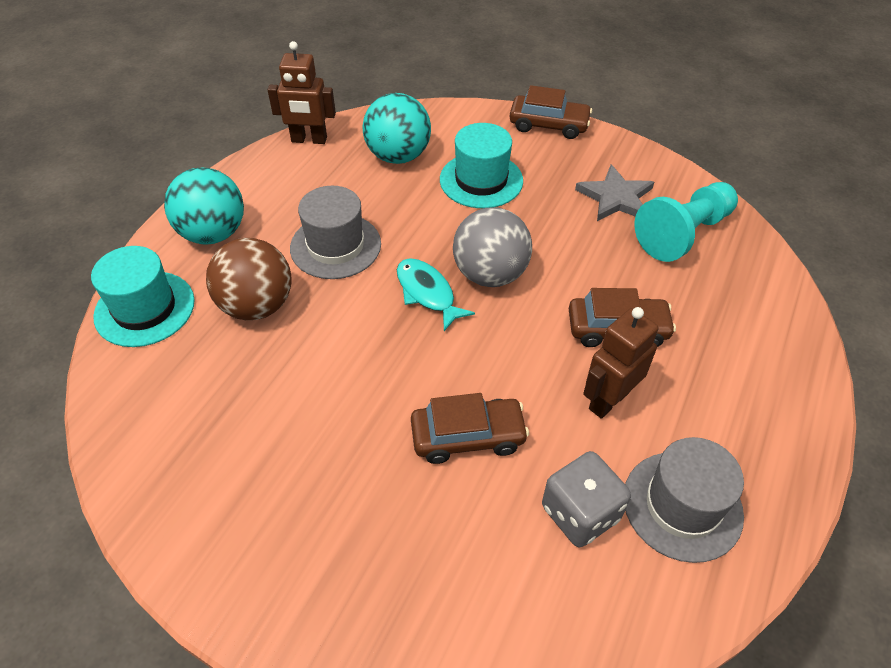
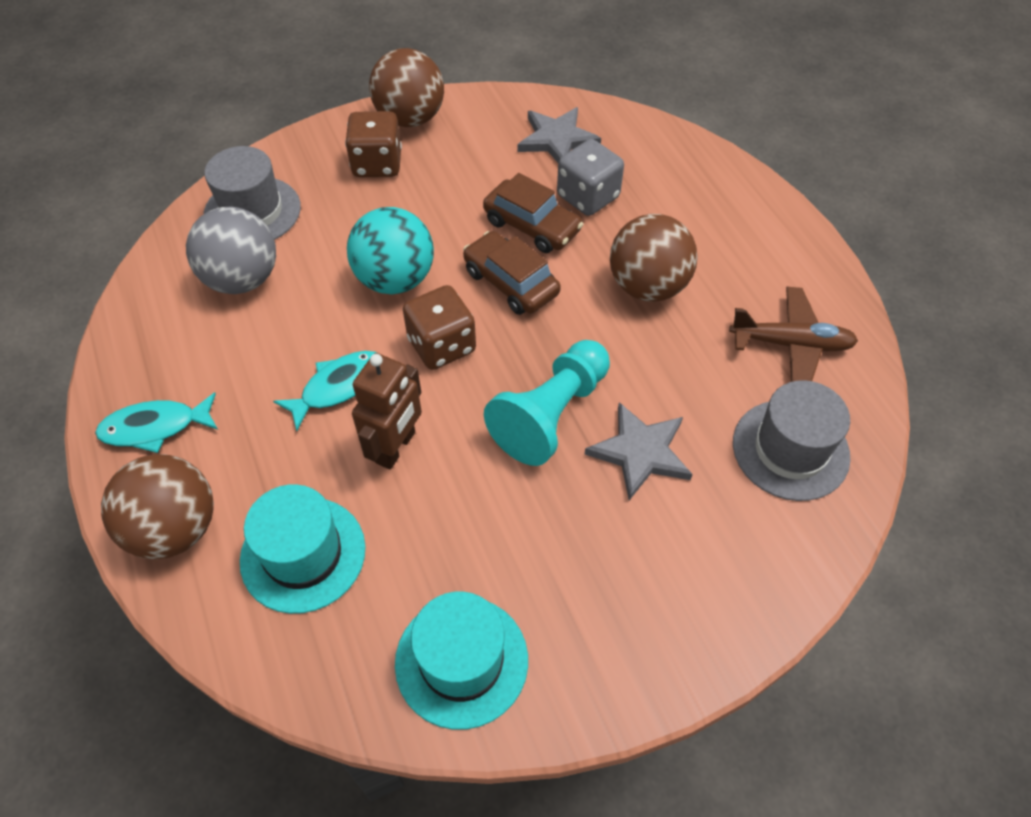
brown ball: 1 -> 3
brown car: 3 -> 2
brown dice: 0 -> 2
brown plane: 0 -> 1
brown robot: 2 -> 1
grey star: 1 -> 2
turquoise ball: 2 -> 1
turquoise fish: 1 -> 2

